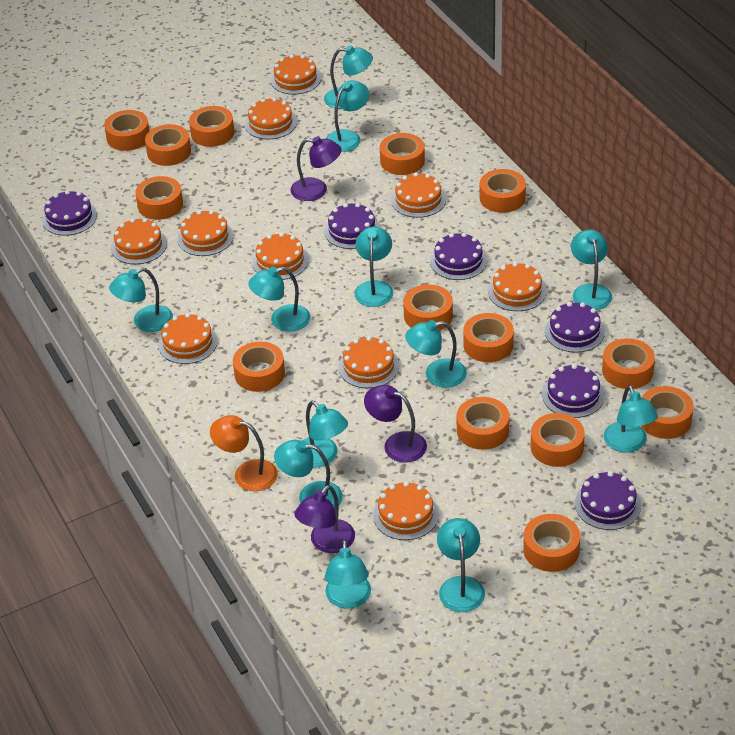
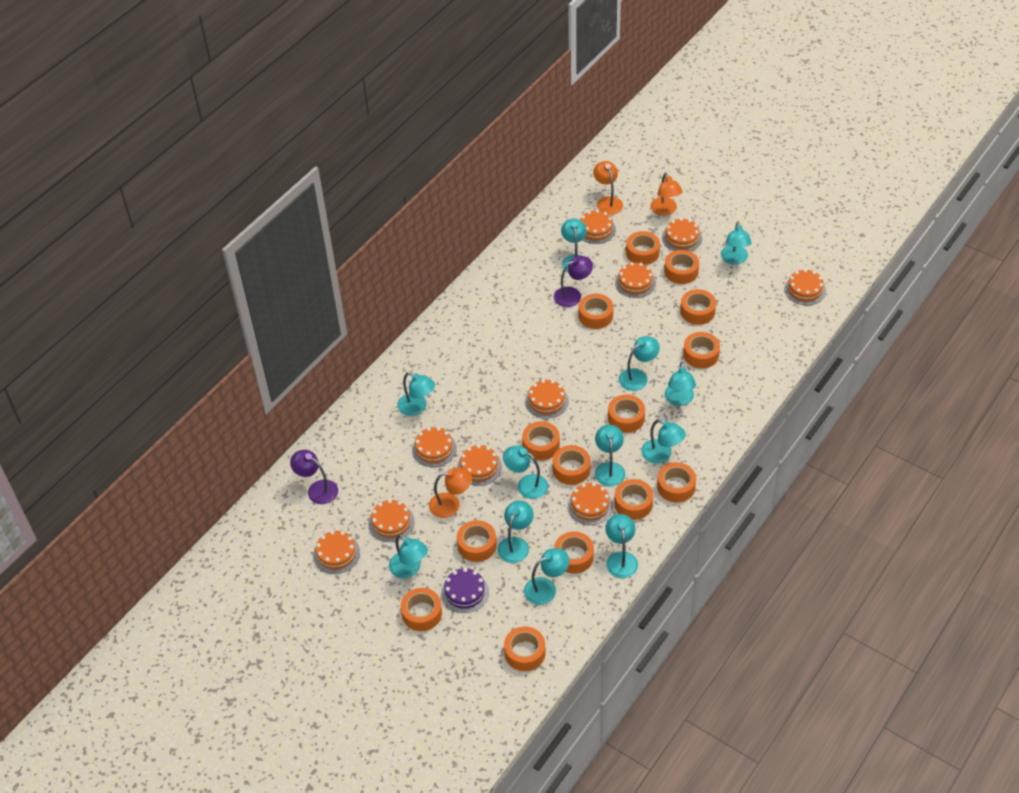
orange lamp: 1 -> 3
purple cake: 6 -> 1
purple lamp: 3 -> 2

